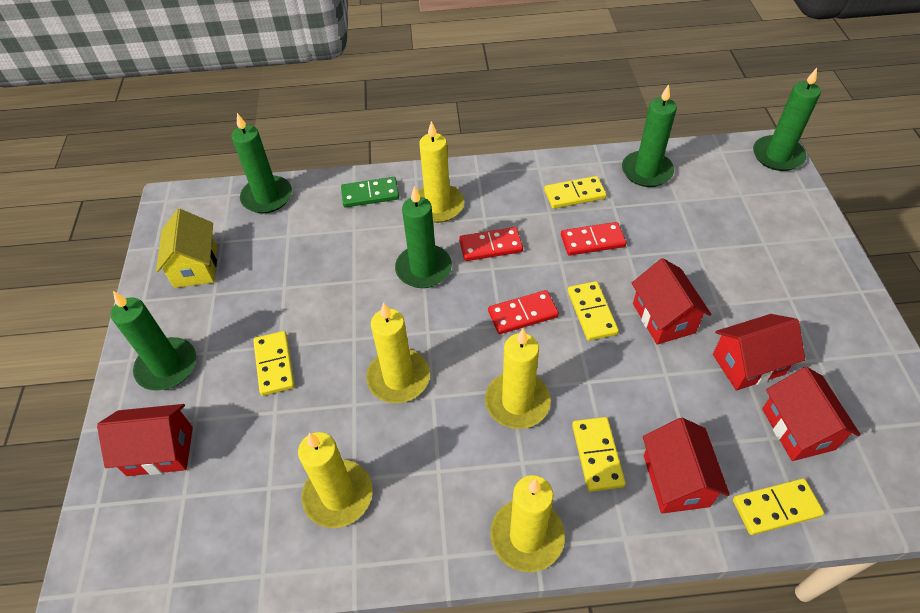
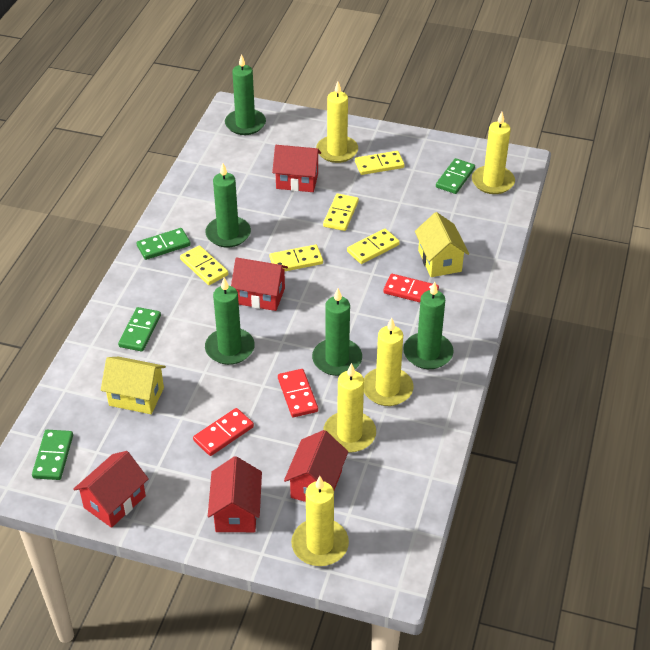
green domino: 1 -> 4
yellow house: 1 -> 2

